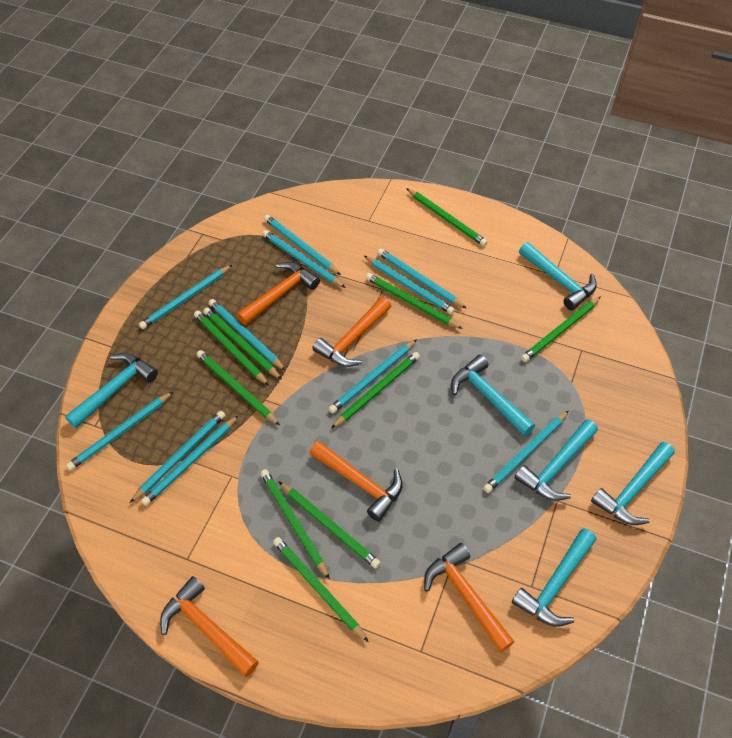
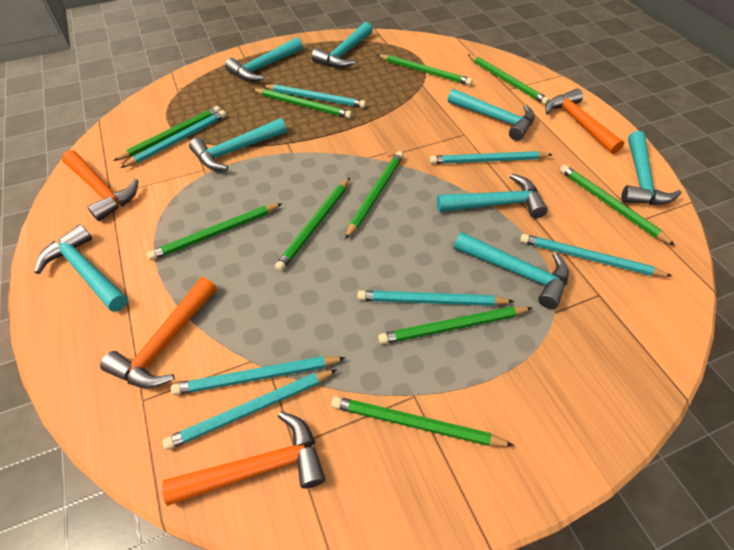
orange hammer: 5 -> 4
turquoise hammer: 6 -> 8
turquoise pencil: 11 -> 7

